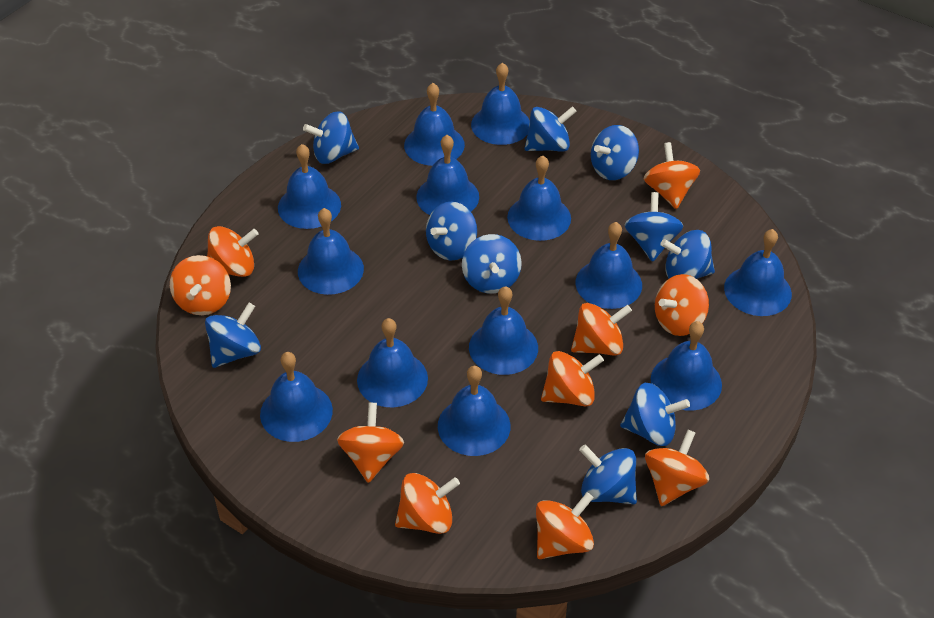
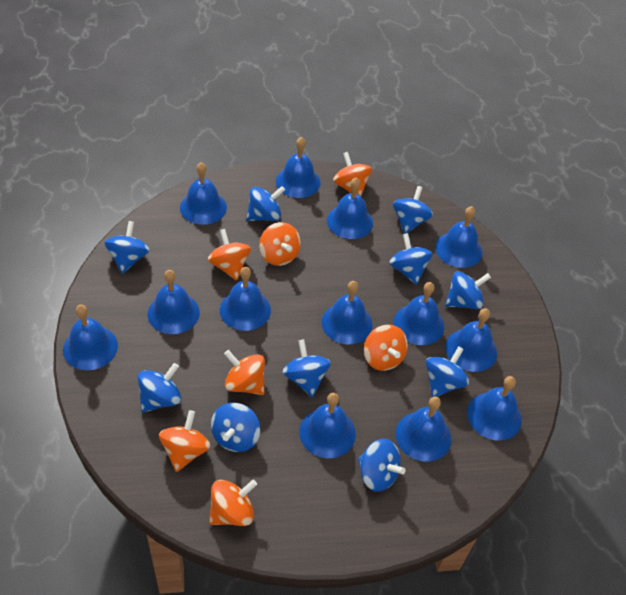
orange spinning top: 10 -> 7

